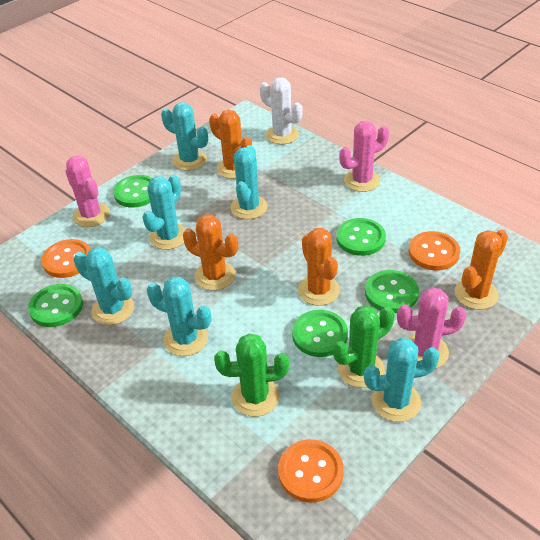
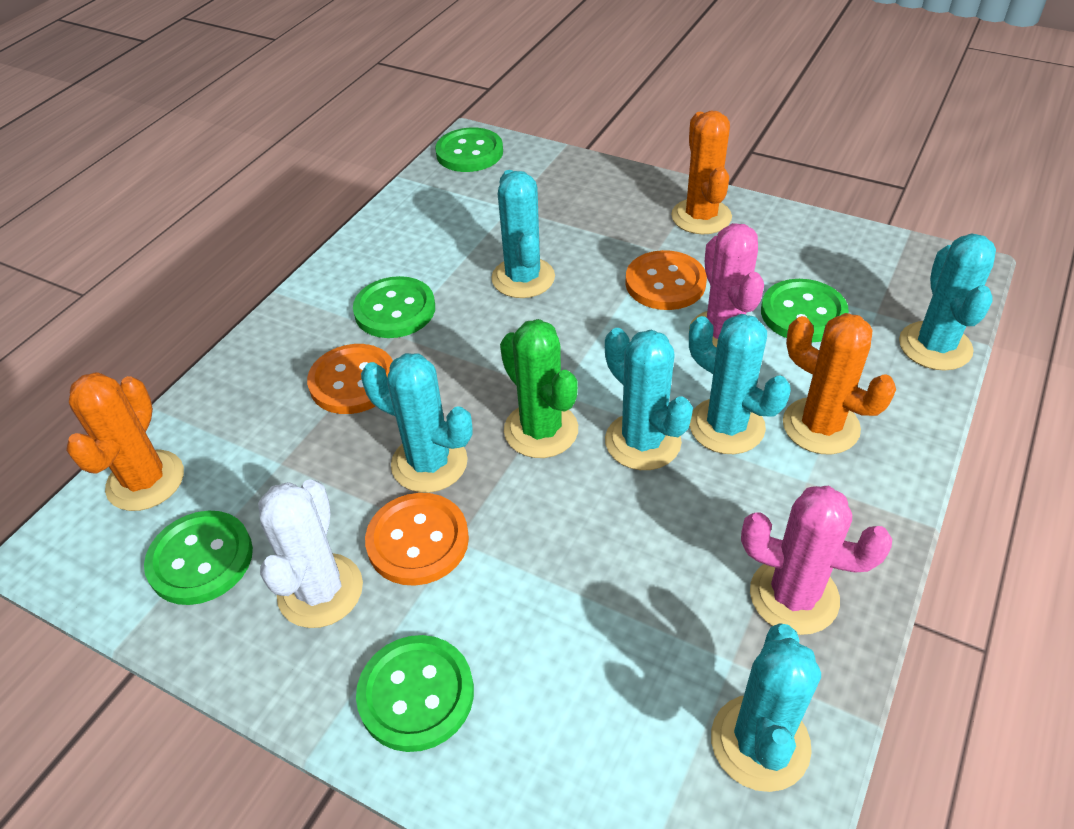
green cactus: 2 -> 1
orange cactus: 4 -> 3
pink cactus: 3 -> 2

